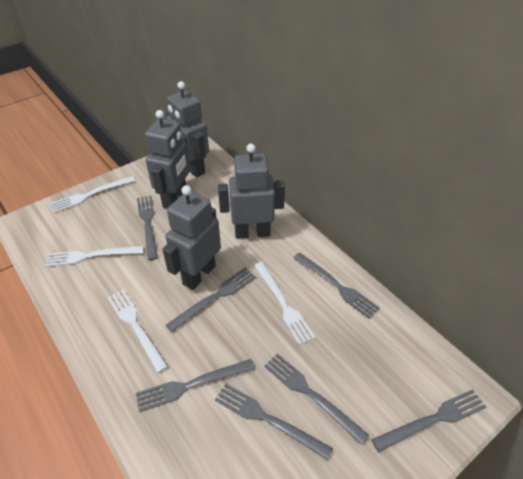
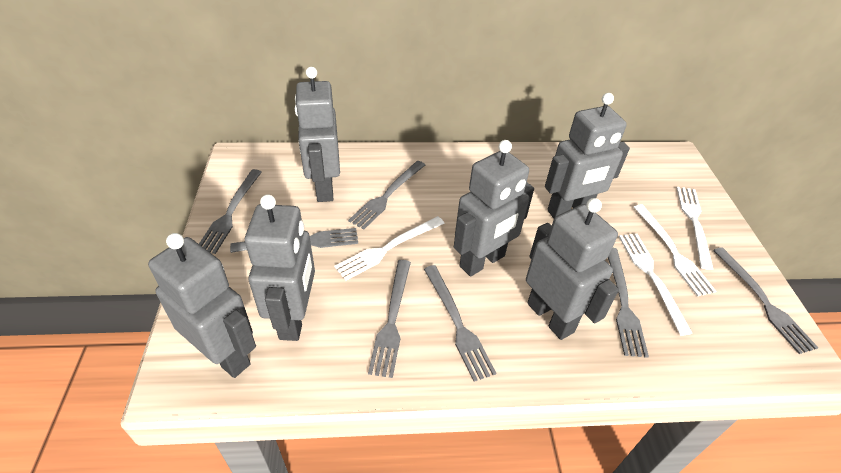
grey robot: 4 -> 6

